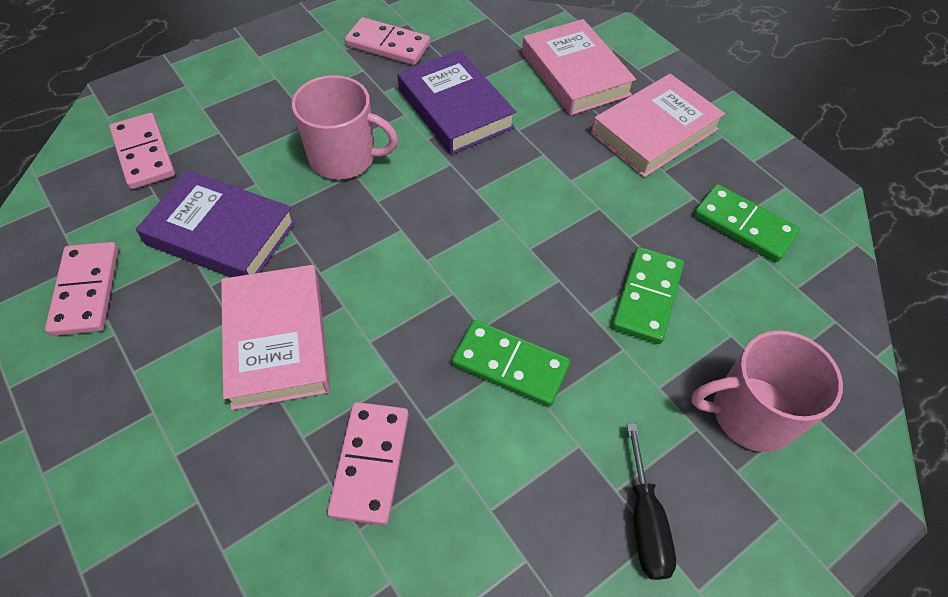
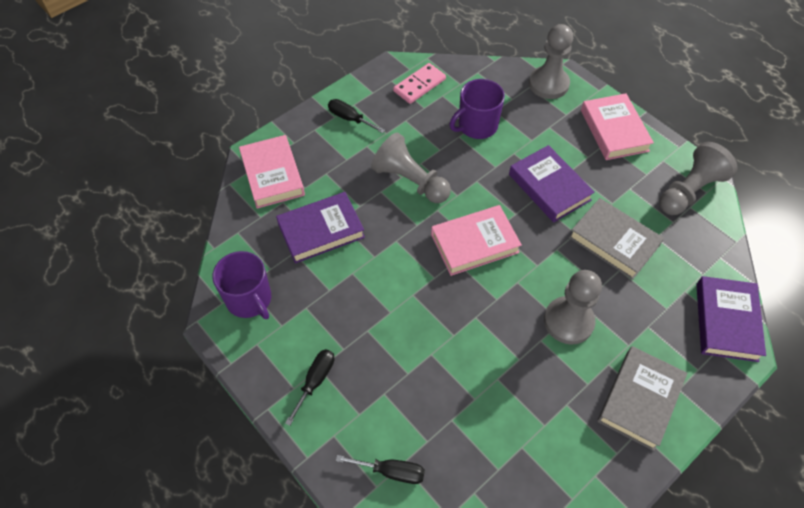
black screwdriver: 1 -> 3
green domino: 3 -> 0
grey book: 0 -> 2
grey pawn: 0 -> 4
pink domino: 4 -> 1
pink mug: 2 -> 0
purple book: 2 -> 3
purple mug: 0 -> 2

